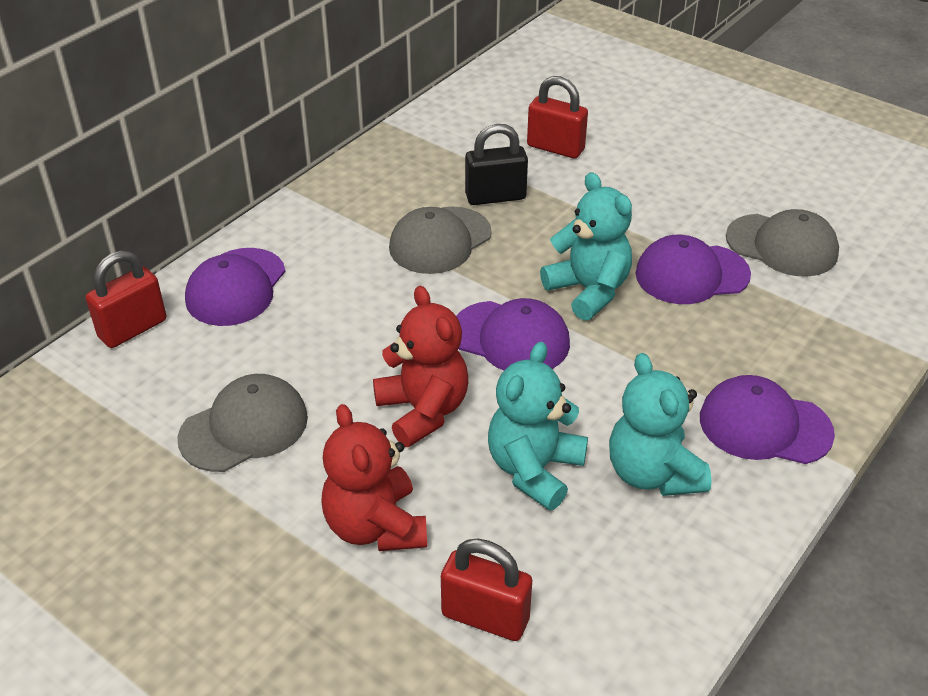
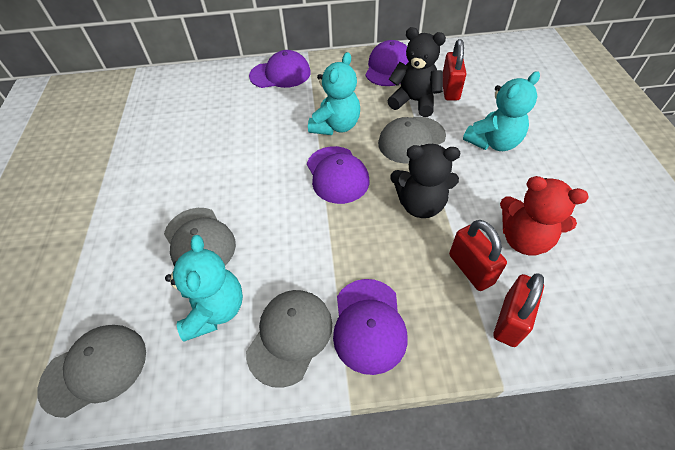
black padlock: 1 -> 0
black teddy bear: 0 -> 2
grey cap: 3 -> 4
red teddy bear: 2 -> 1

